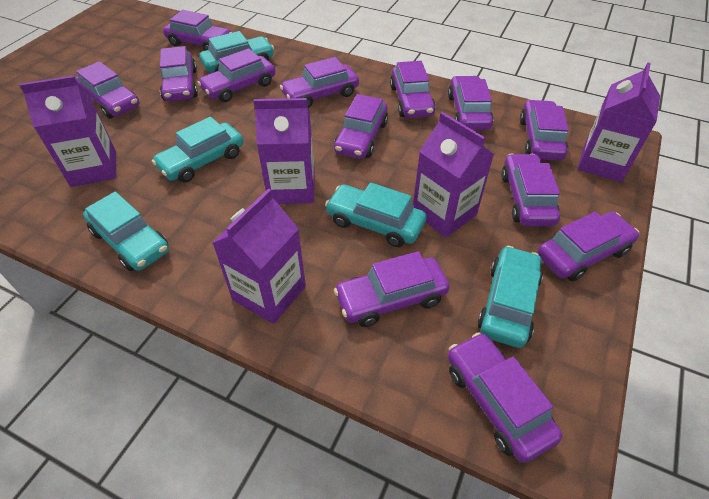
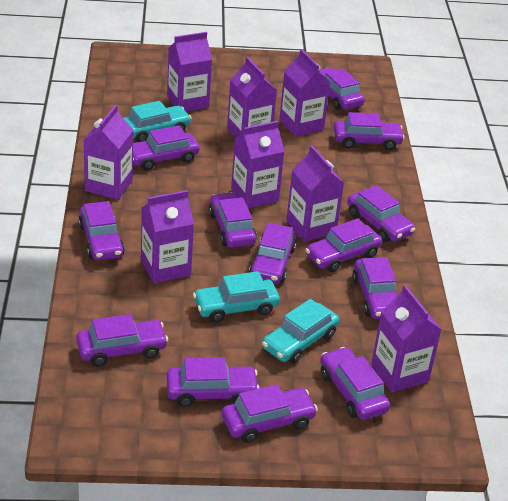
purple carton: 5 -> 8
turquoise car: 5 -> 3

